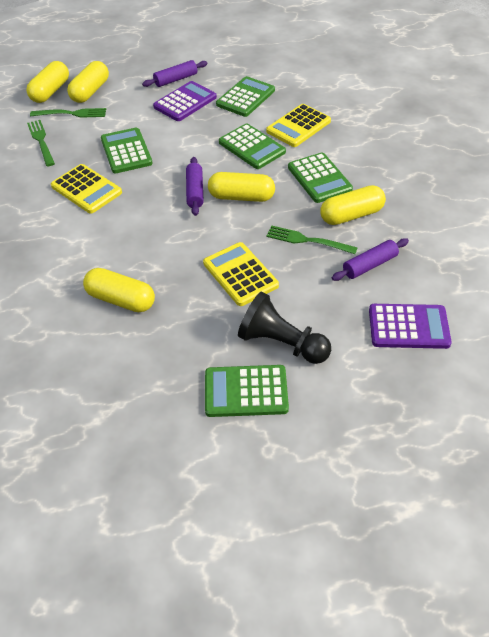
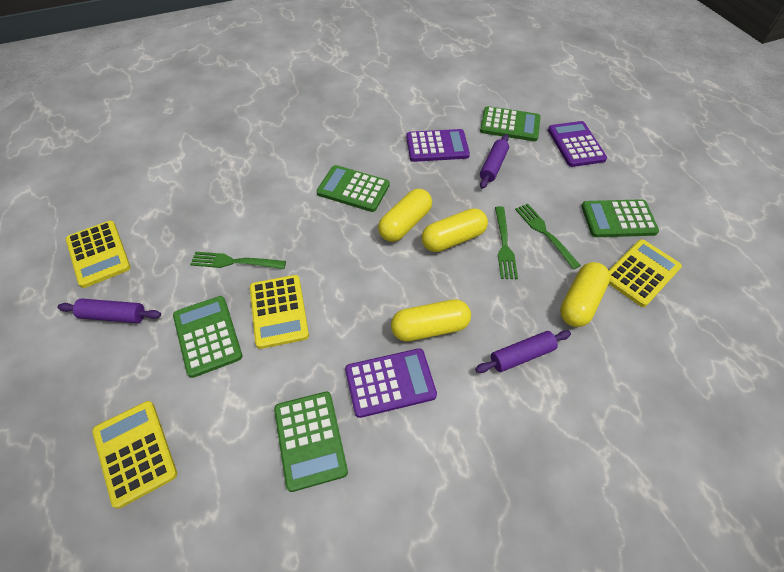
black pawn: 1 -> 0
purple calculator: 2 -> 3
yellow calculator: 3 -> 4
yellow capsule: 5 -> 4

